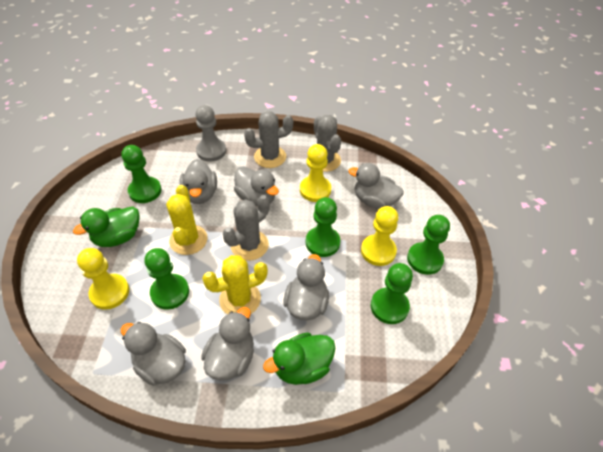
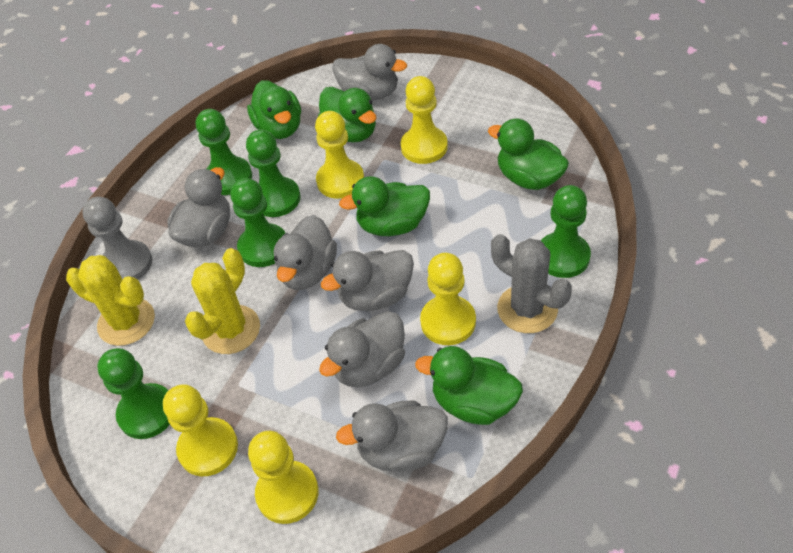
green duck: 2 -> 5
grey cactus: 3 -> 1
yellow pawn: 3 -> 5

